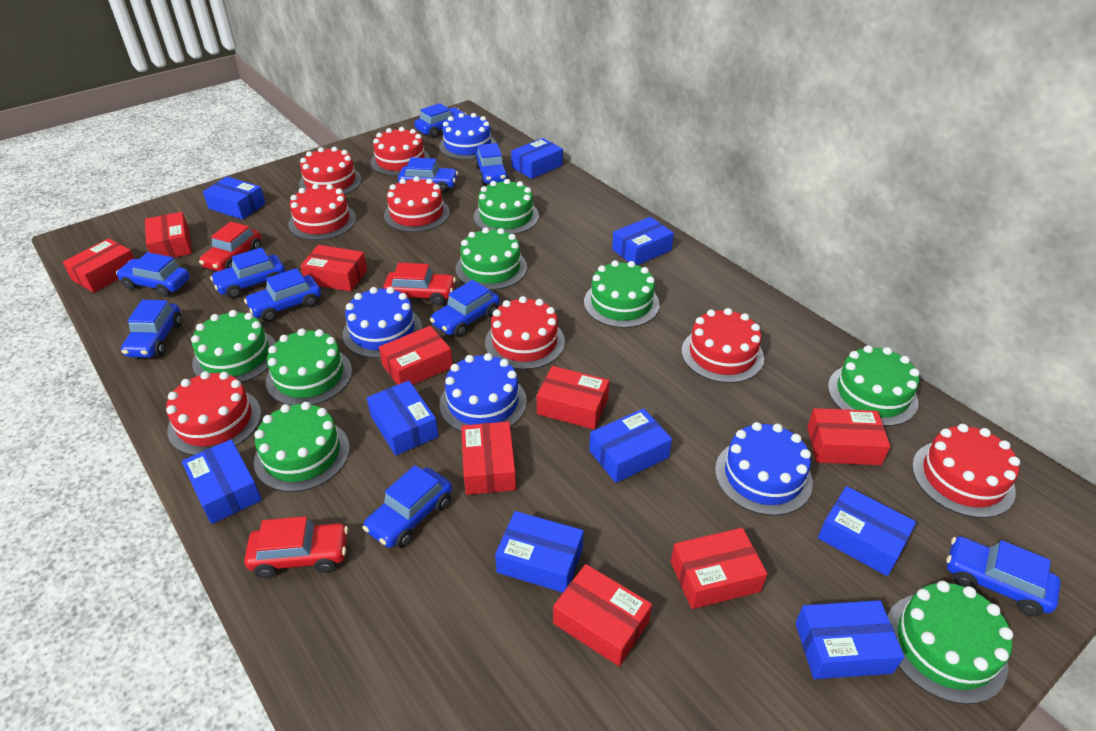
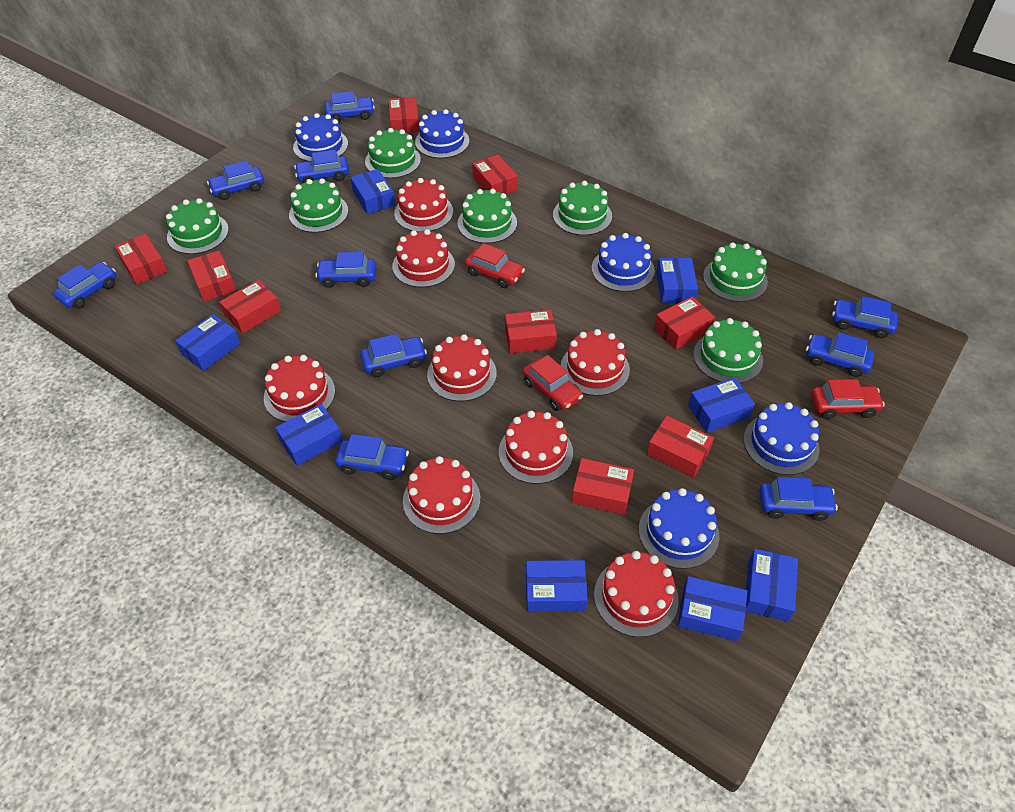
blue box: 9 -> 8
blue cake: 4 -> 5
green cake: 8 -> 7

